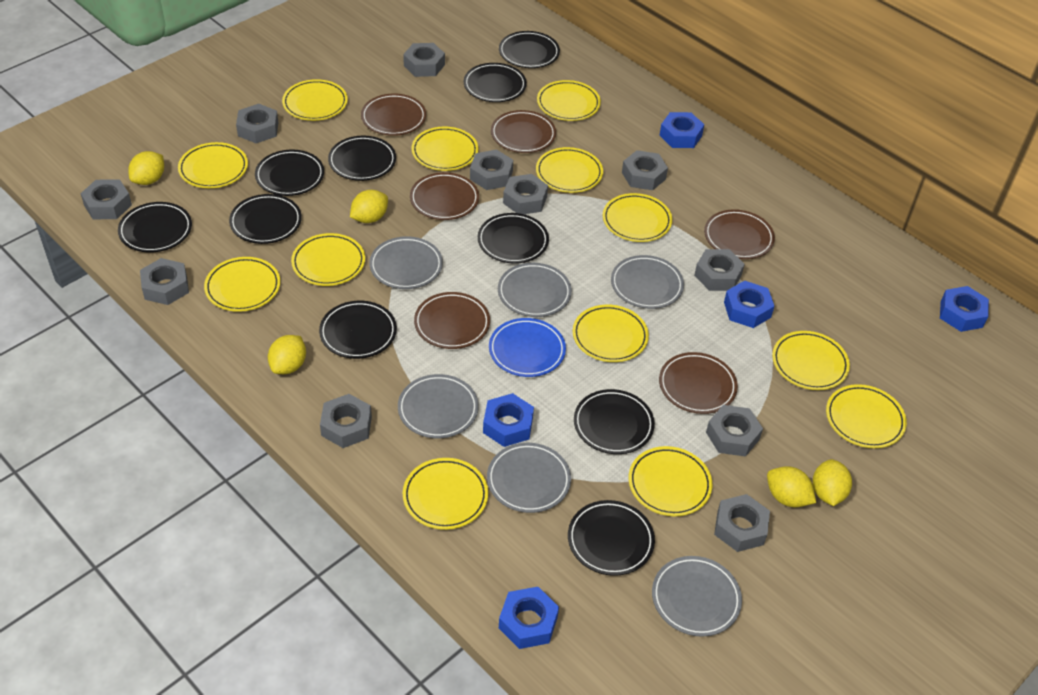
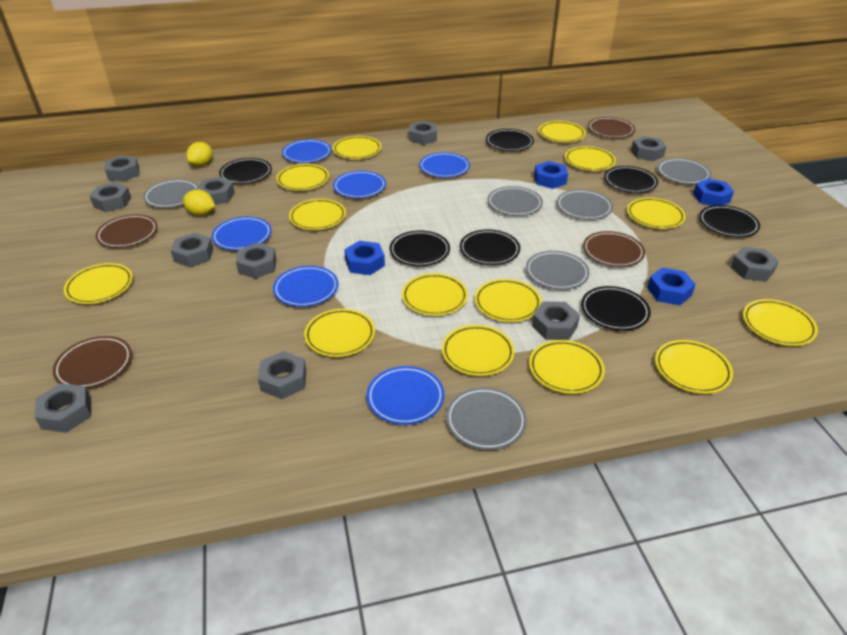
black plate: 10 -> 7
blue nut: 5 -> 4
blue plate: 1 -> 6
brown plate: 6 -> 4
yellow lemon: 5 -> 2
yellow plate: 13 -> 14

